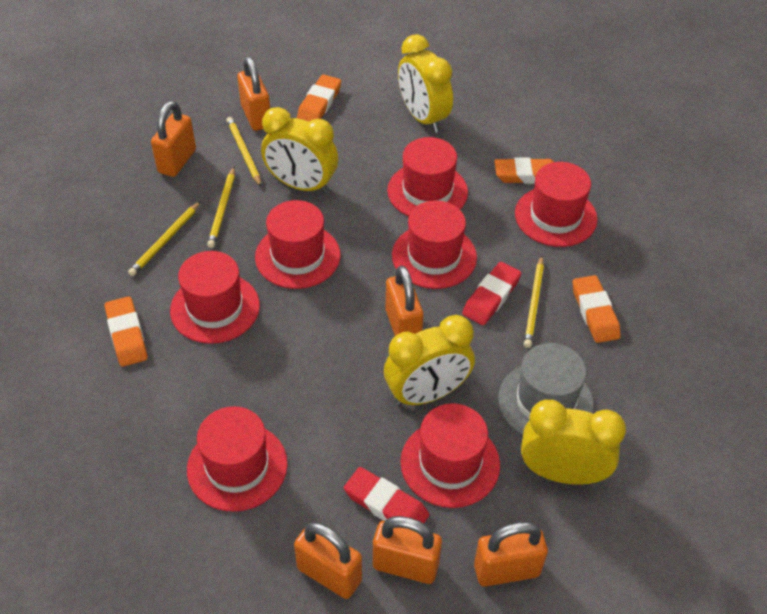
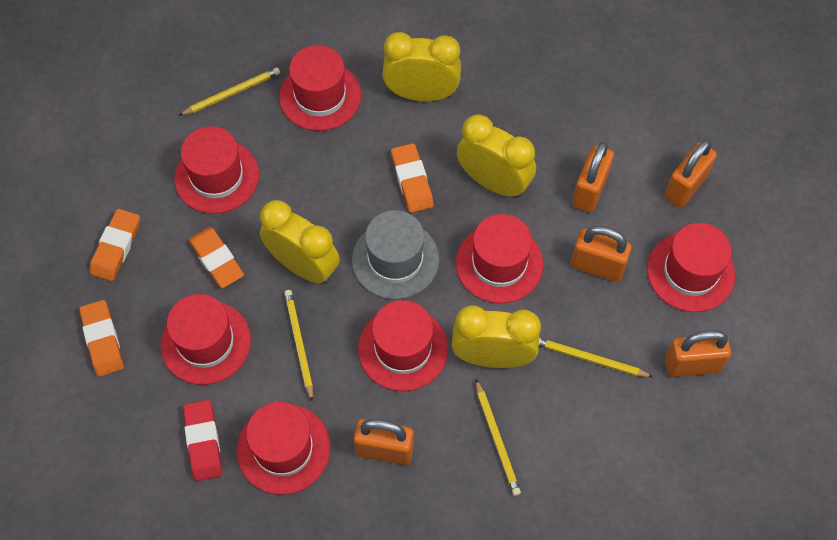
orange padlock: 6 -> 5
red eraser: 2 -> 1

